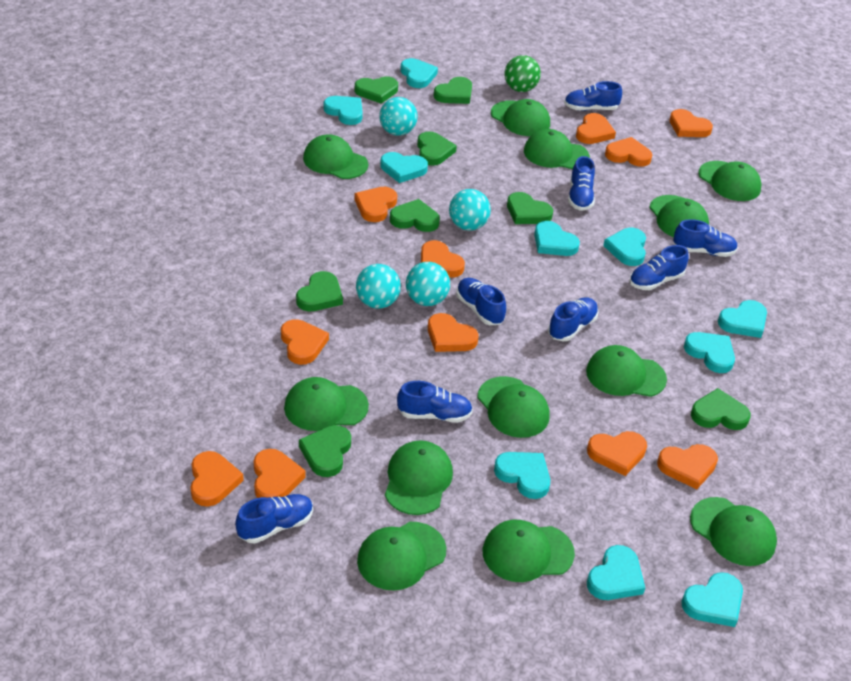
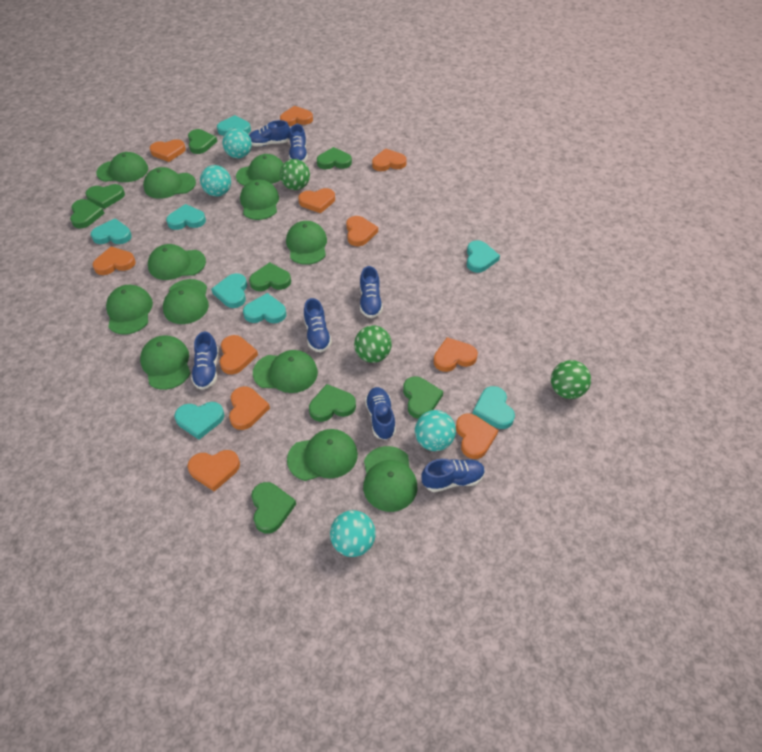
blue shoe: 8 -> 7
green ball: 1 -> 3
turquoise heart: 10 -> 8

